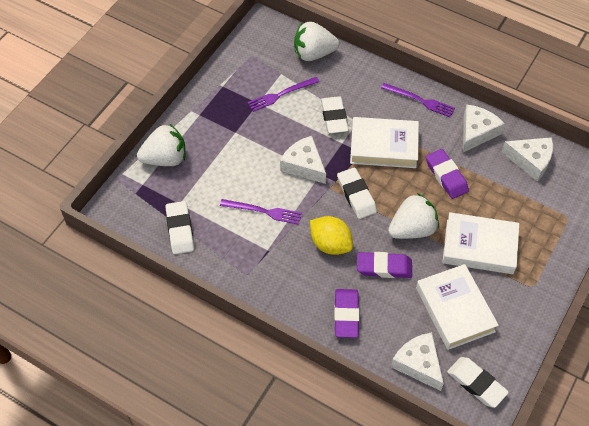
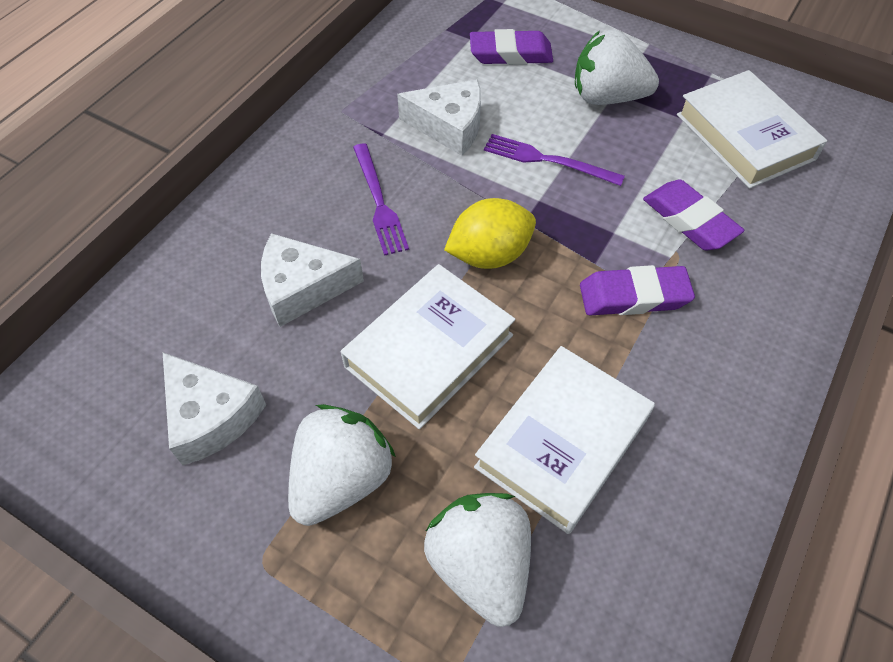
purple fork: 3 -> 2
white cheese: 4 -> 3
white eraser: 4 -> 0

